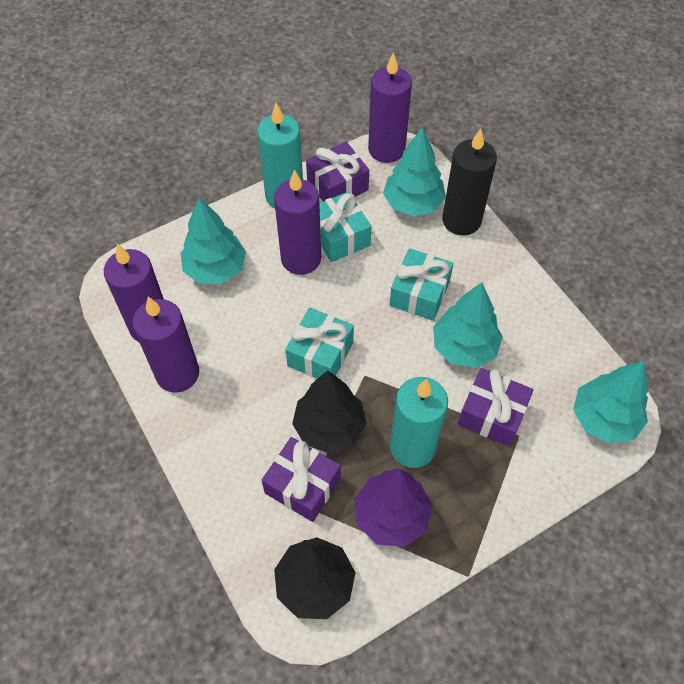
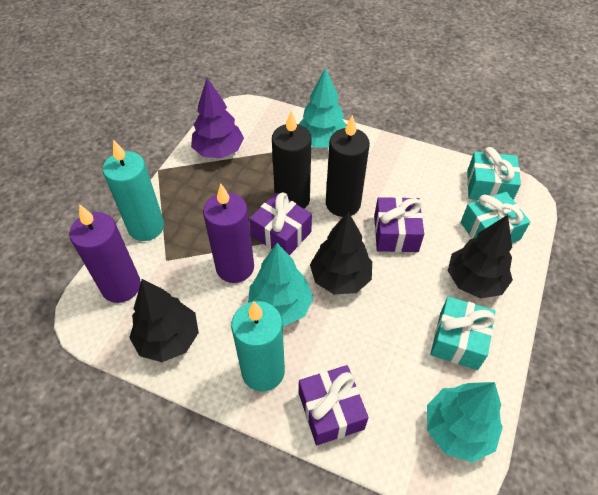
black candle: 1 -> 2
black tree: 2 -> 3
purple candle: 4 -> 2
turquoise tree: 4 -> 3

